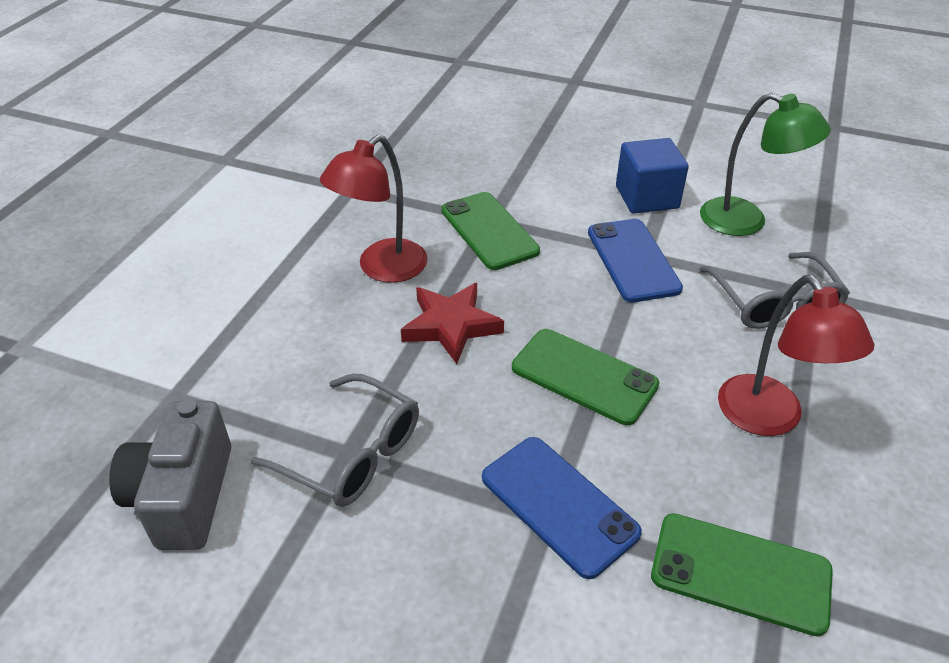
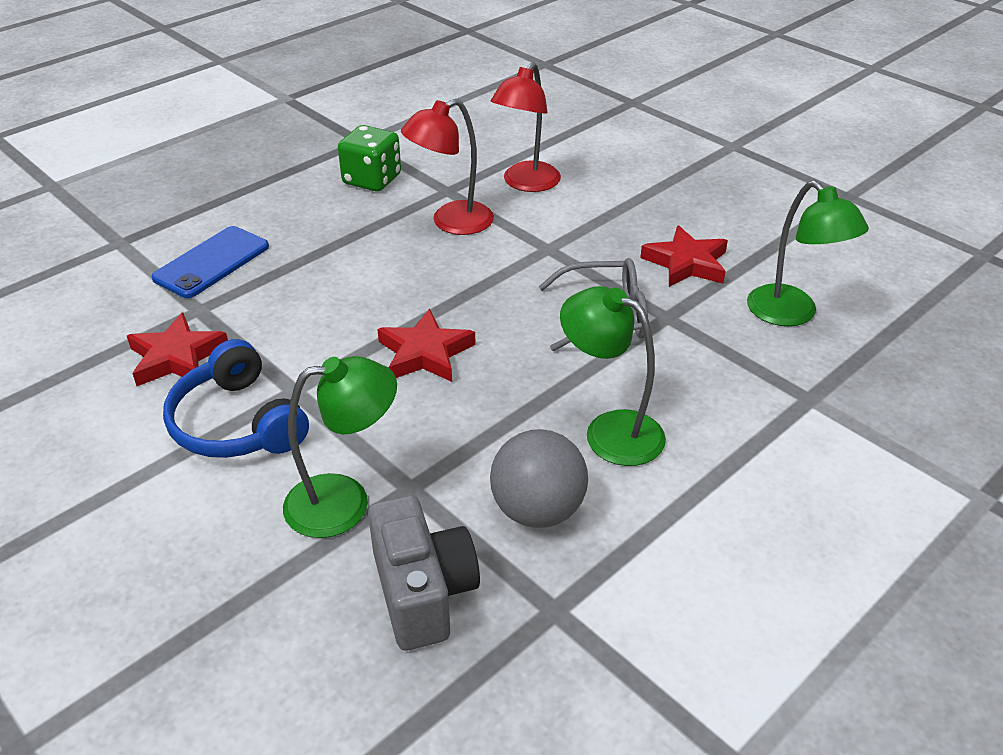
blue cube: 1 -> 0
blue headphones: 0 -> 1
blue phone: 2 -> 1
green dice: 0 -> 1
green lamp: 1 -> 3
green phone: 3 -> 0
grey ball: 0 -> 1
grey glasses: 2 -> 1
red star: 1 -> 3

